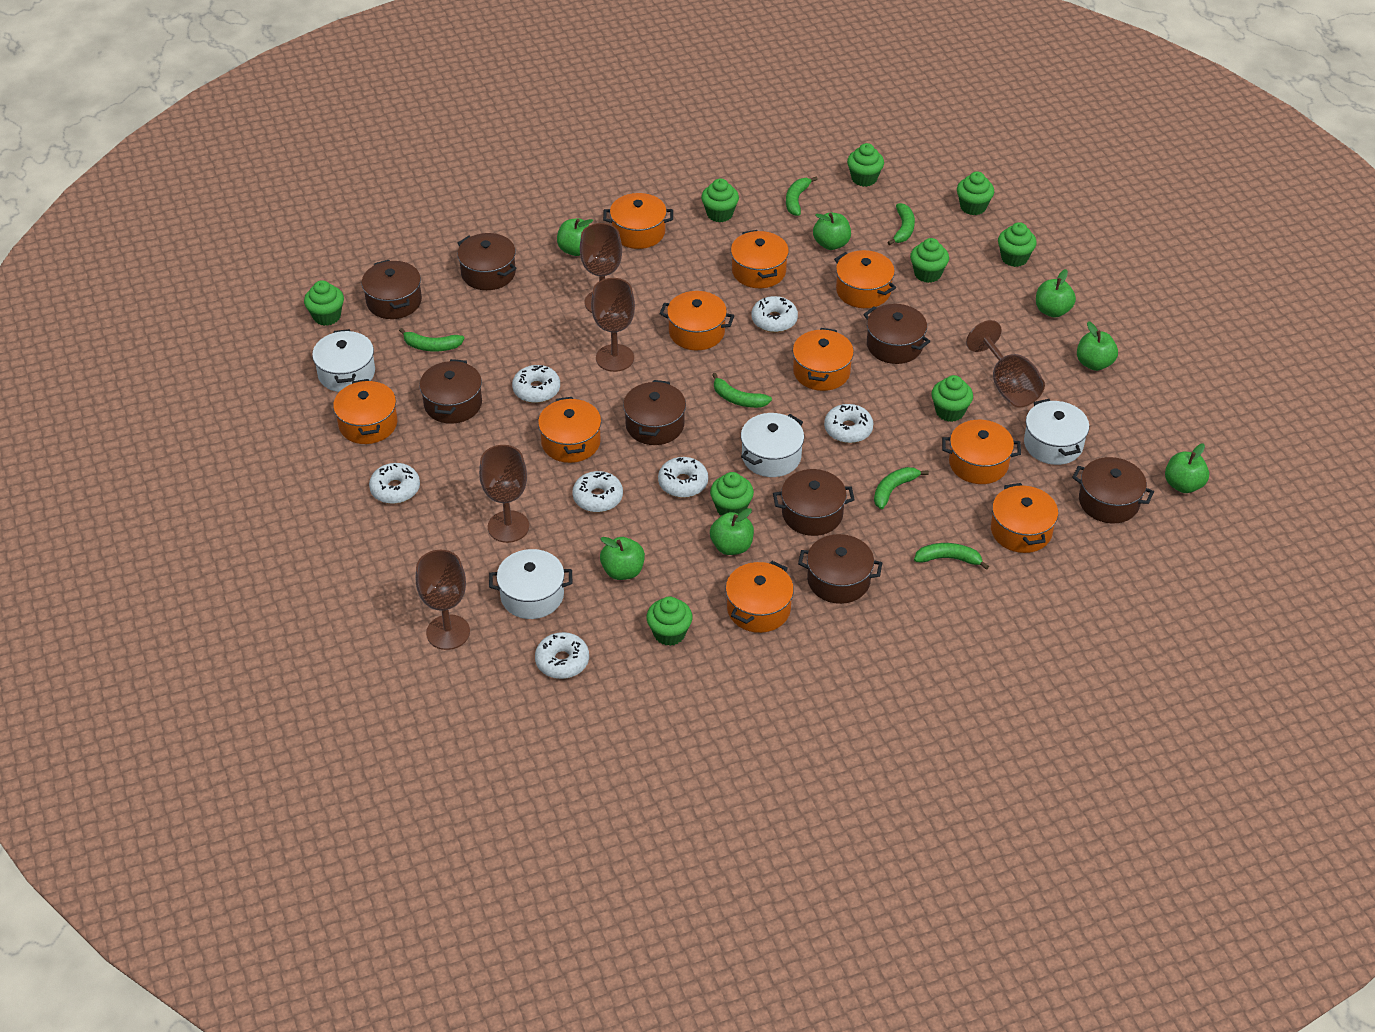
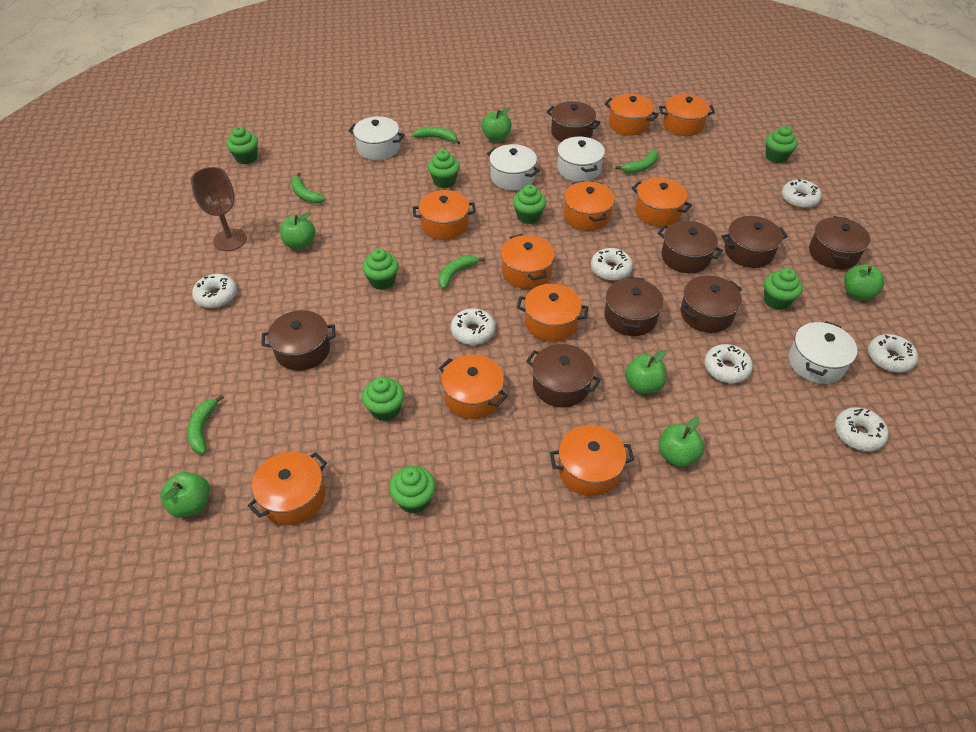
brown goblet: 5 -> 1
green apple: 7 -> 6
green banana: 6 -> 5
green cupcake: 9 -> 8

